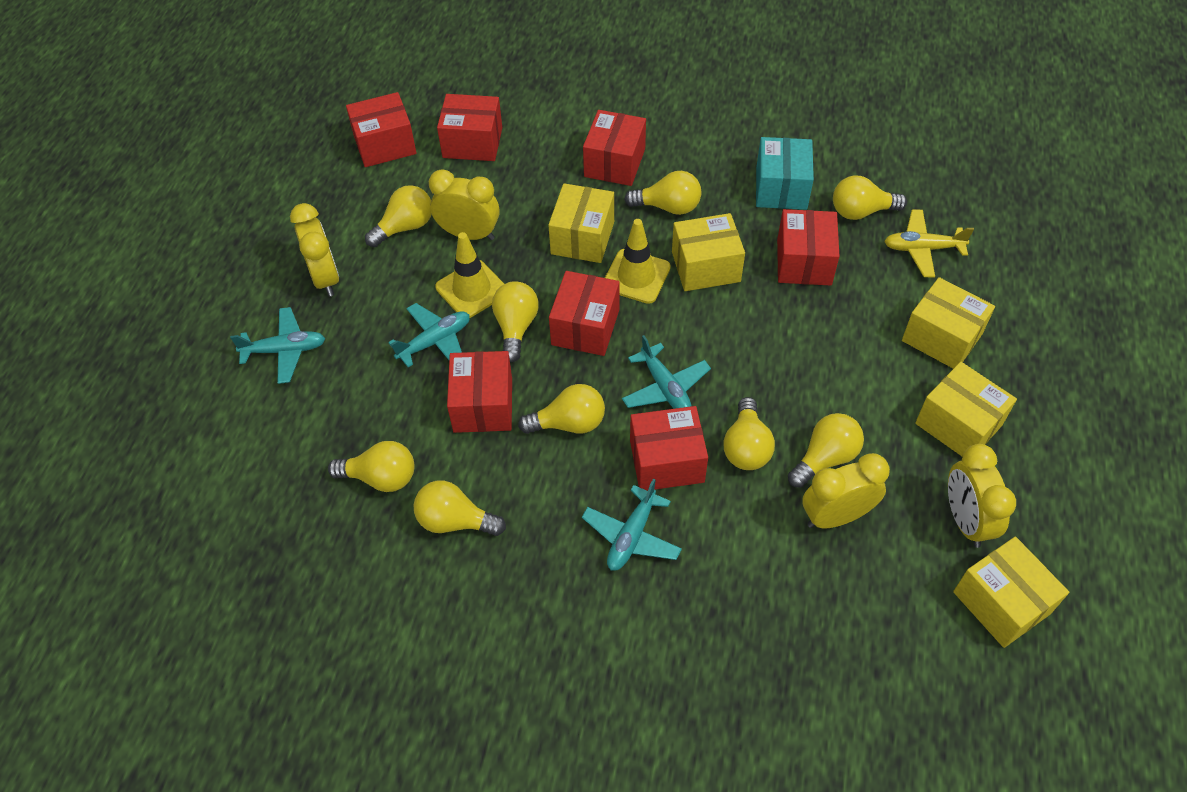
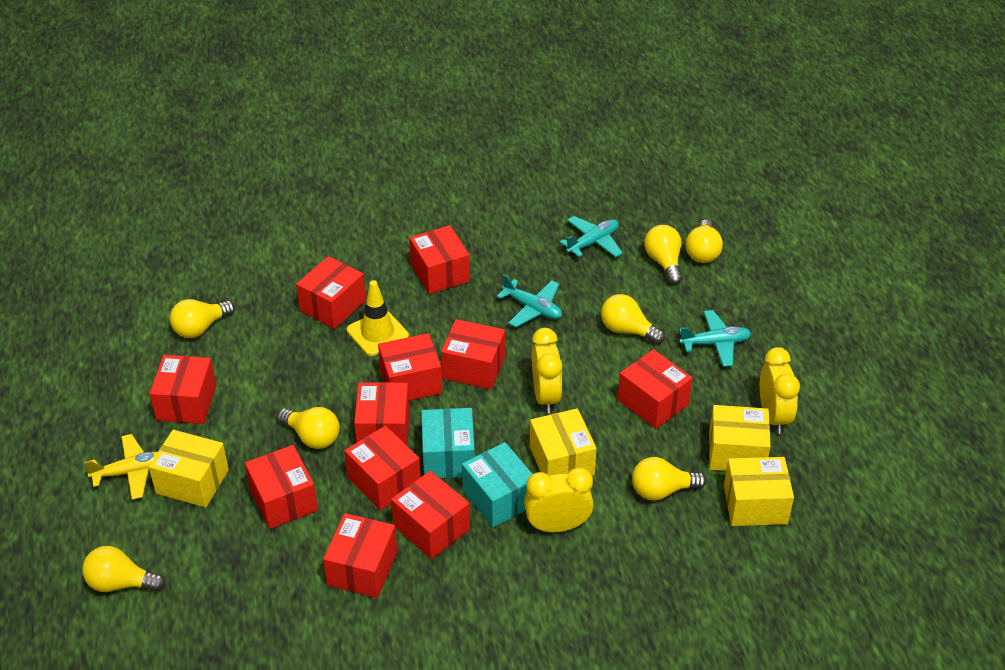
red box: 7 -> 11
turquoise box: 1 -> 2
turquoise plane: 4 -> 3
yellow box: 5 -> 4
yellow clock: 4 -> 3
yellow light bulb: 9 -> 7
yellow traffic cone: 2 -> 1

